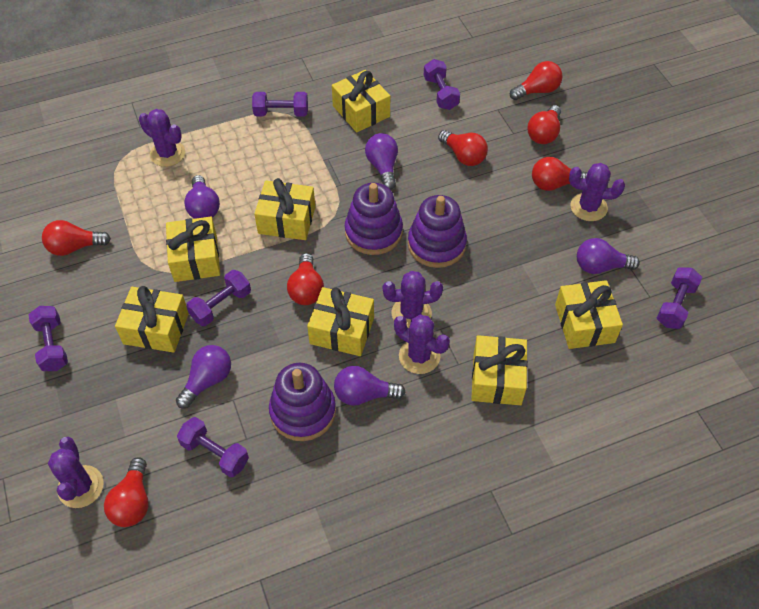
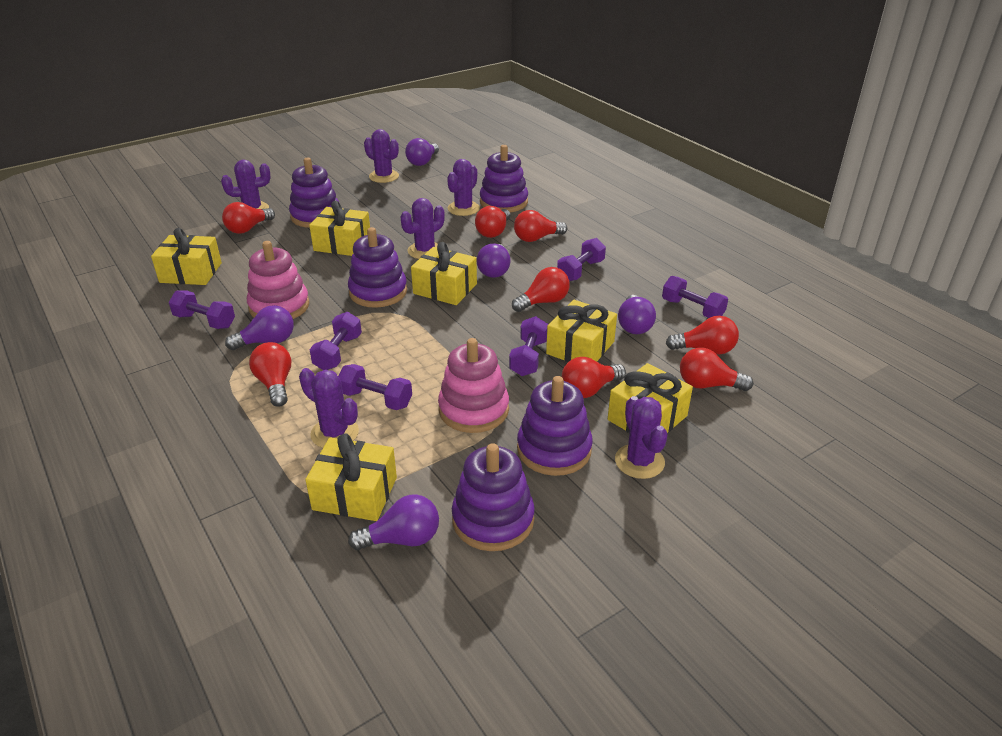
pink stacking toy: 0 -> 2
purple cactus: 5 -> 6
purple stacking toy: 3 -> 5
red light bulb: 7 -> 8
yellow gift: 7 -> 6

